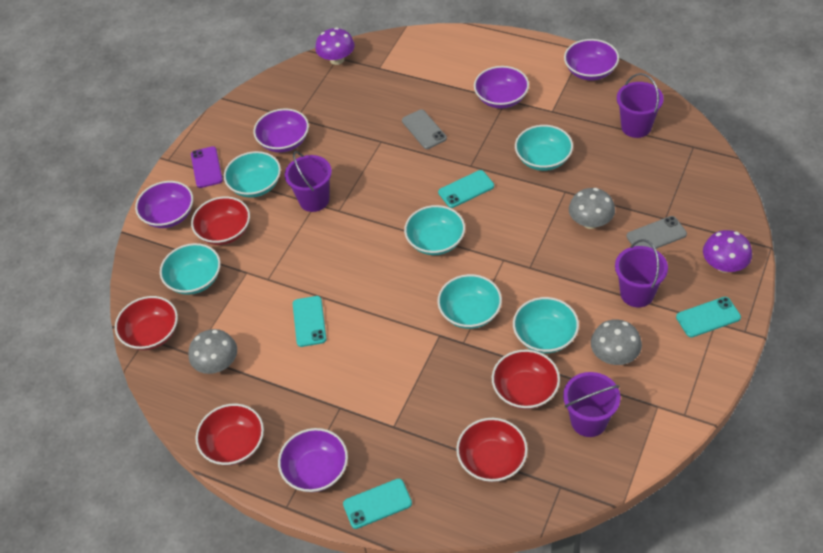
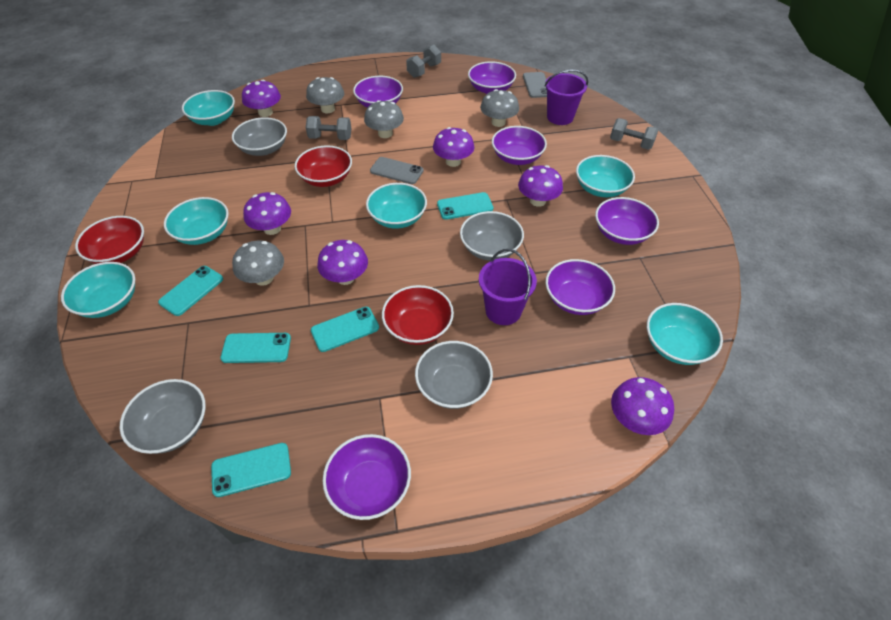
grey bowl: 0 -> 4
grey dumbbell: 0 -> 3
grey mushroom: 3 -> 4
purple bowl: 5 -> 6
purple bucket: 4 -> 2
purple mushroom: 2 -> 6
purple phone: 1 -> 0
red bowl: 5 -> 3
turquoise phone: 4 -> 5

